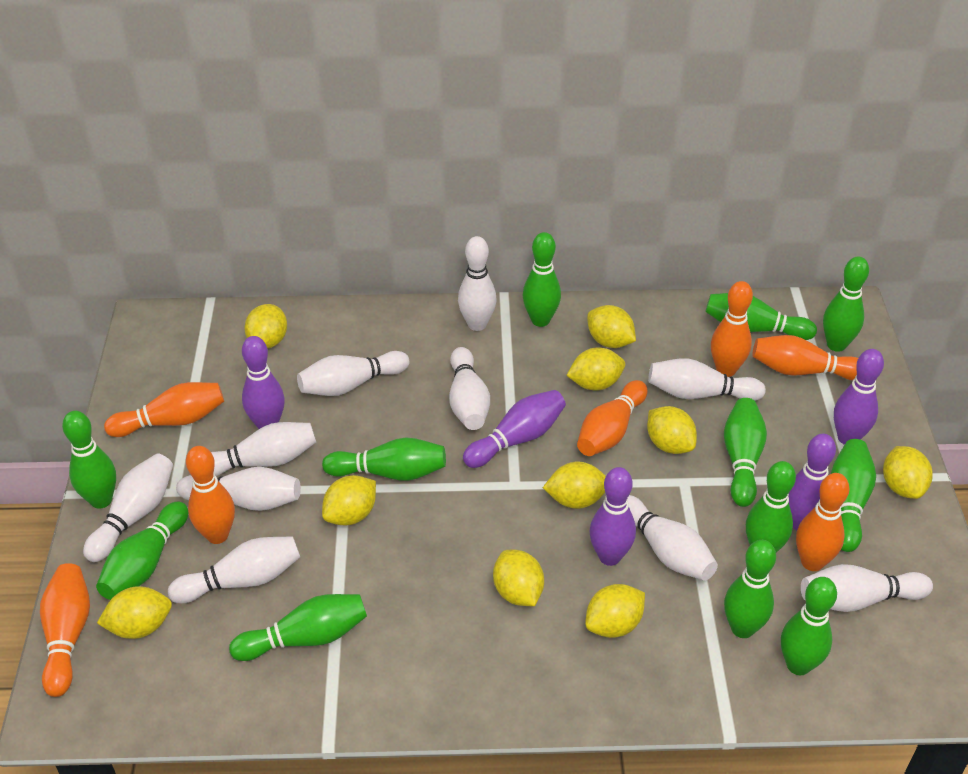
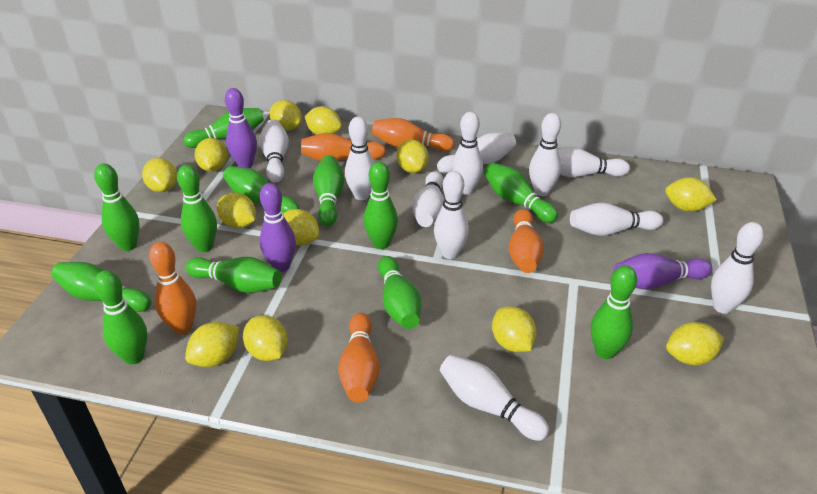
orange bowling pin: 7 -> 5
purple bowling pin: 5 -> 3
white bowling pin: 10 -> 11
yellow lemon: 10 -> 12

